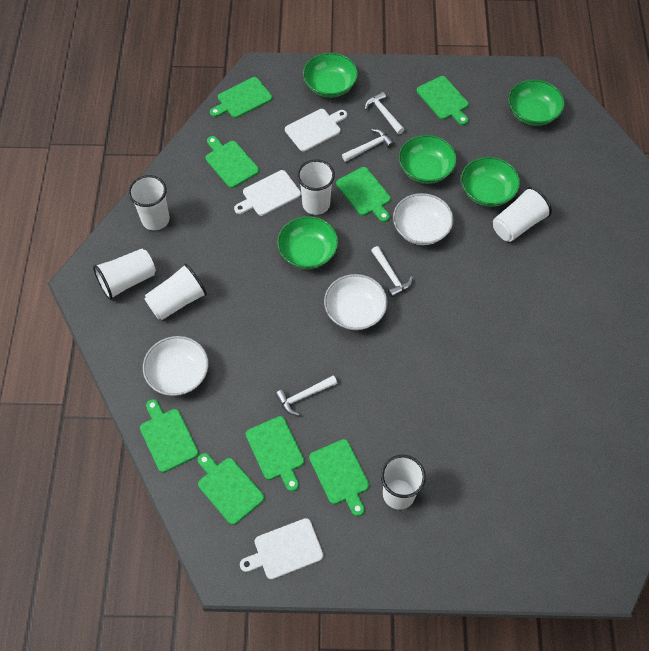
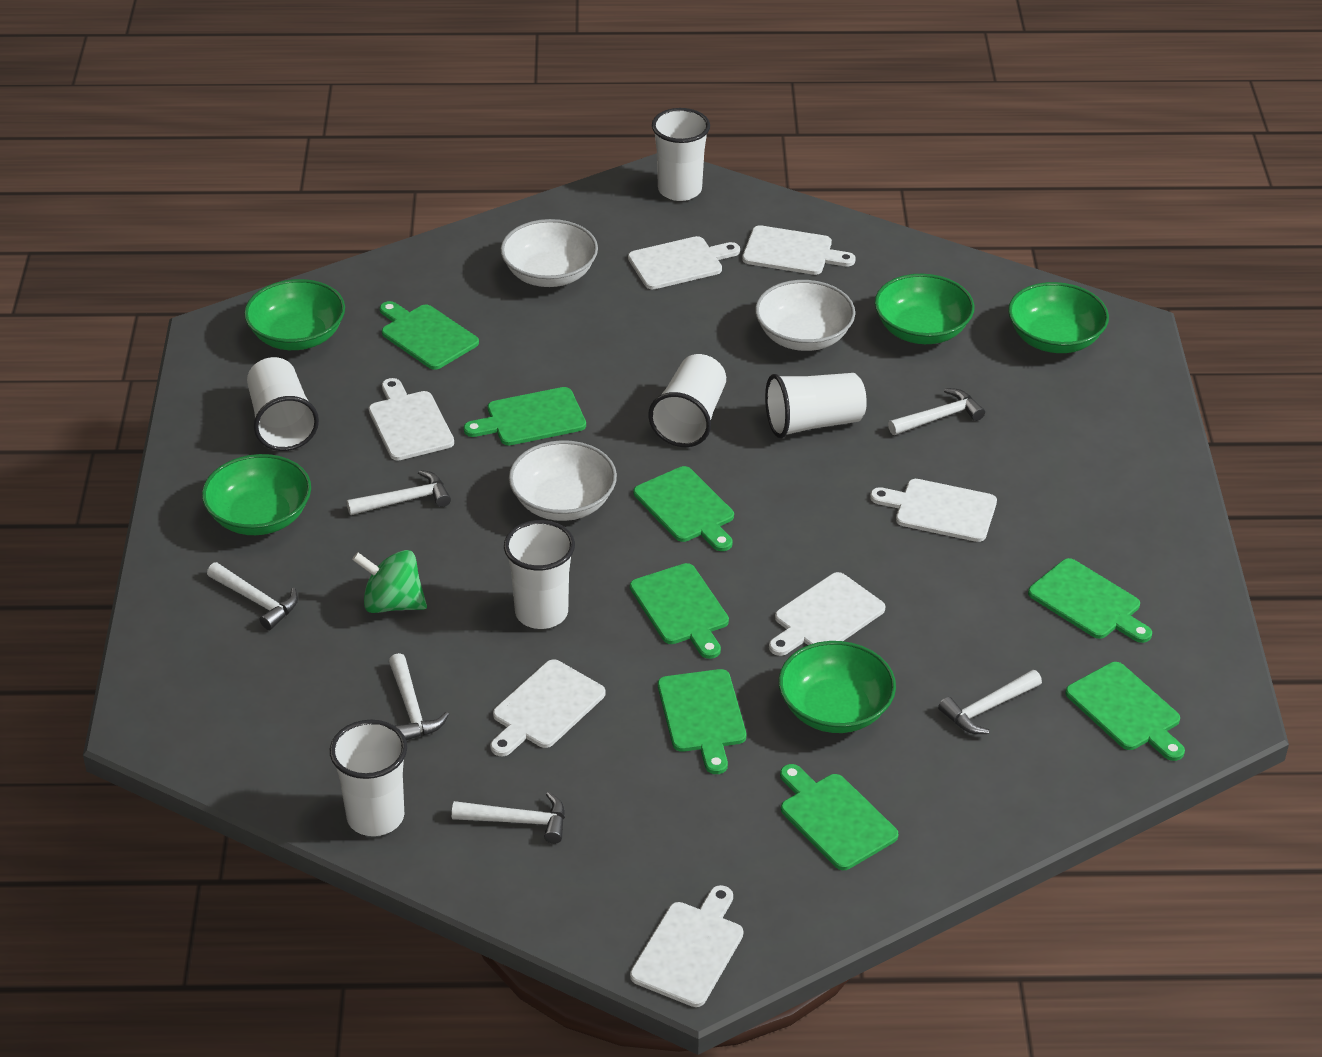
green spinning top: 0 -> 1
white cutting board: 3 -> 7
white hammer: 4 -> 6

